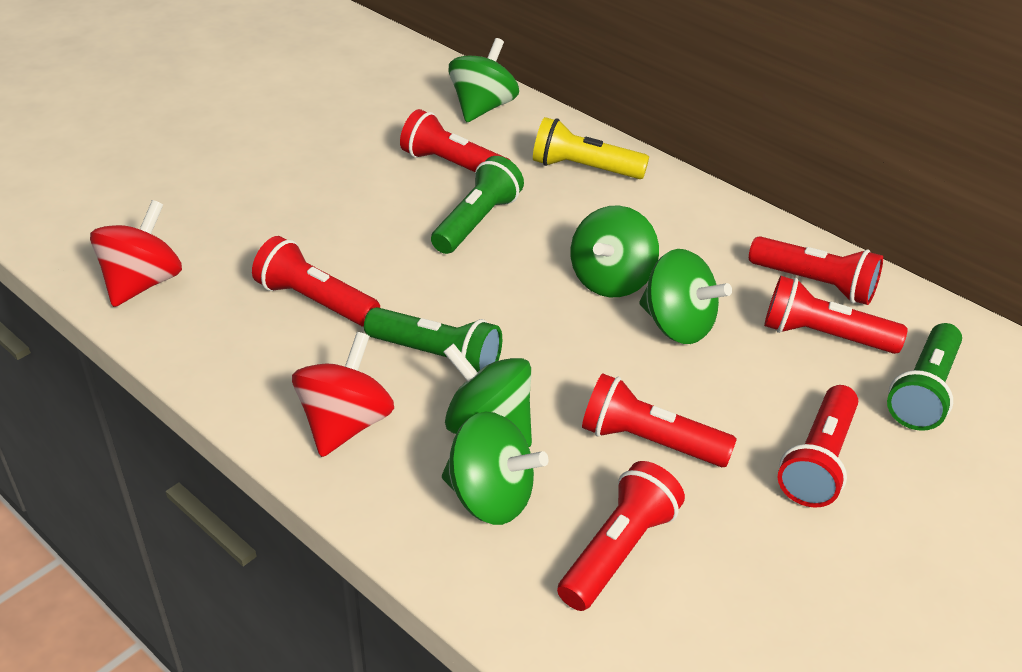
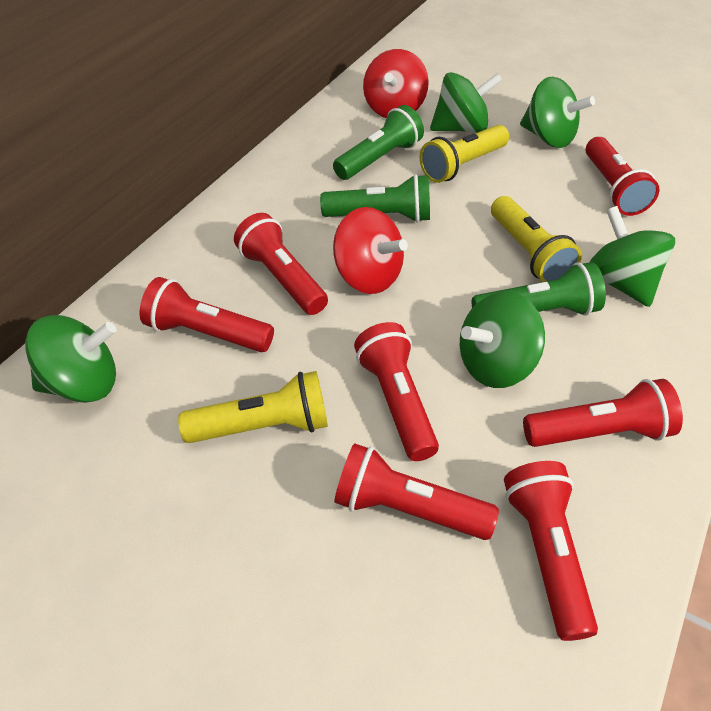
yellow flashlight: 1 -> 3

